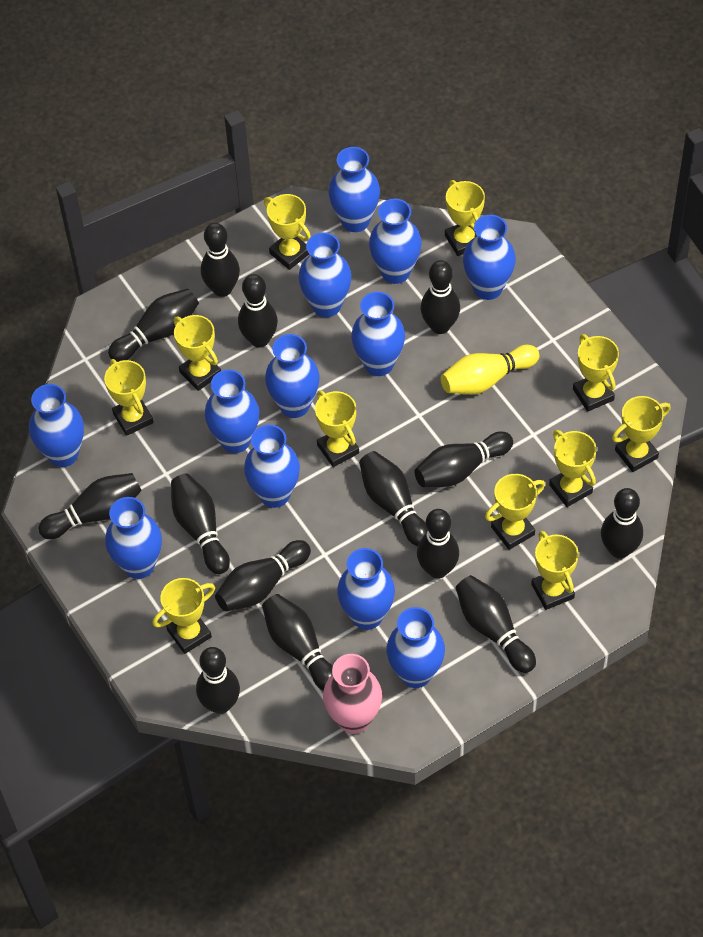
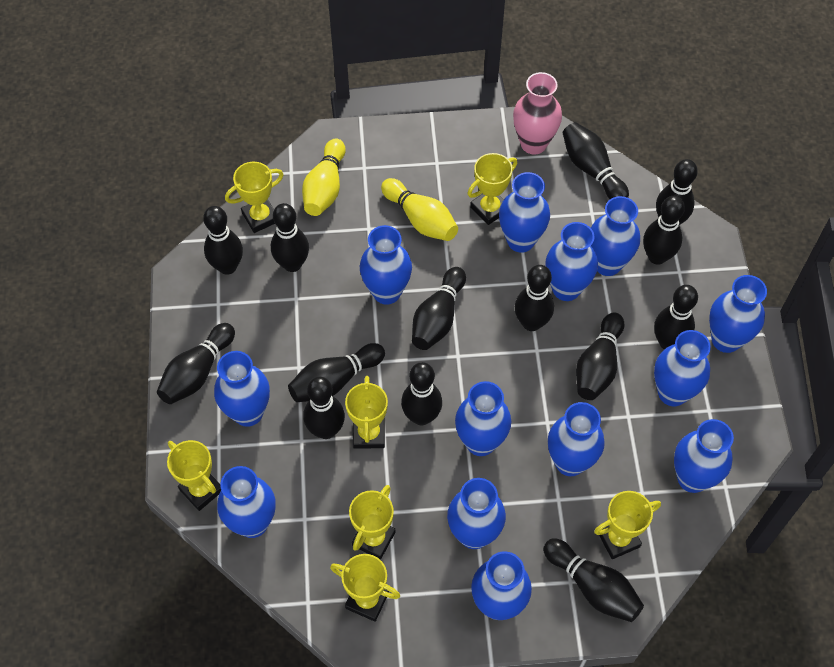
blue vase: 12 -> 13
yellow bowling pin: 1 -> 2
yellow trophy: 11 -> 7

